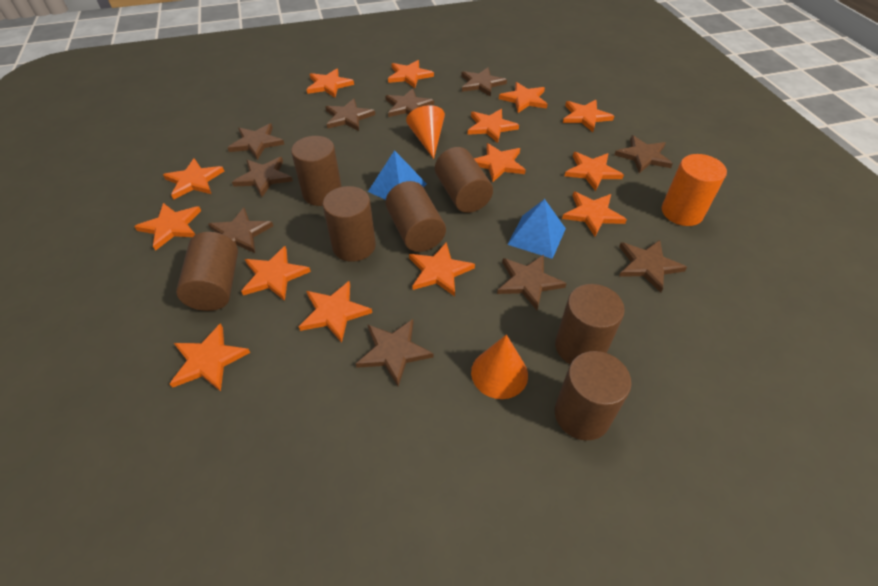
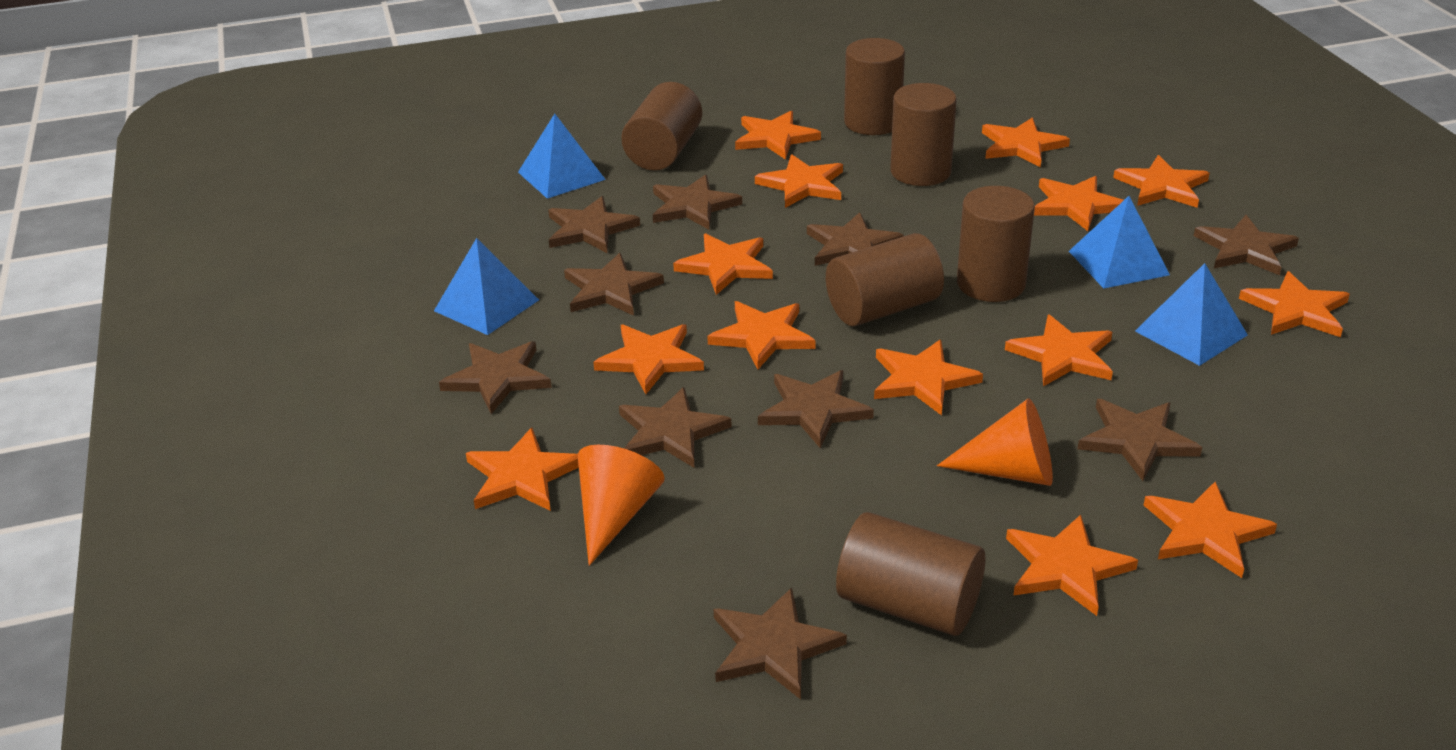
blue pyramid: 2 -> 4
brown cylinder: 7 -> 6
orange cylinder: 1 -> 0

